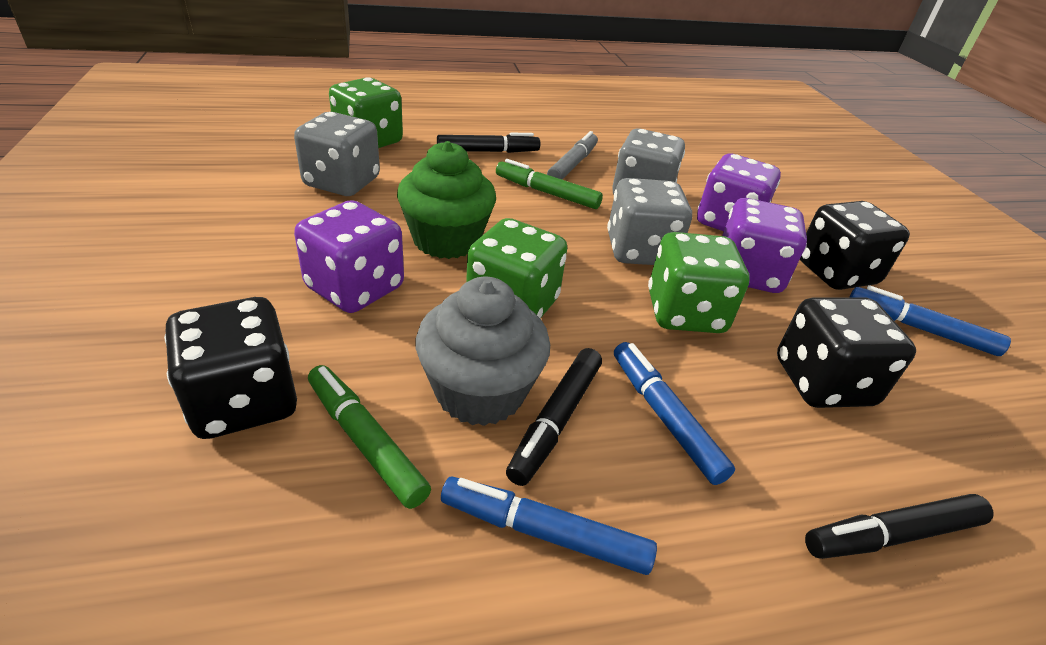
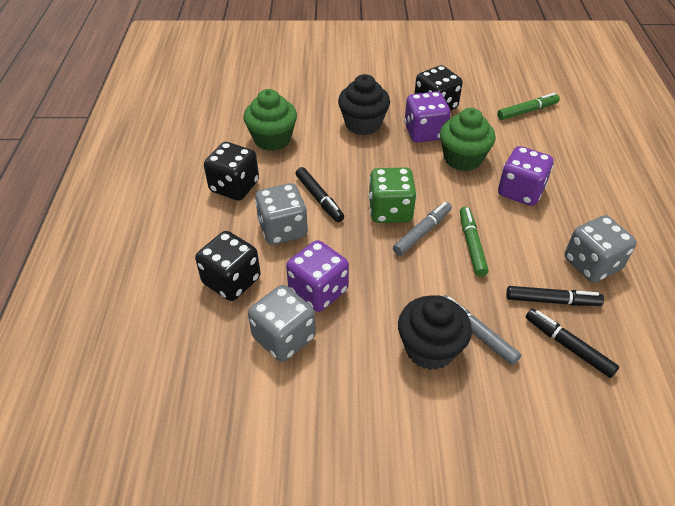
black cupcake: 0 -> 2
blue marker: 3 -> 0
green cupcake: 1 -> 2
green dice: 3 -> 1
grey cupcake: 1 -> 0
grey marker: 1 -> 2

